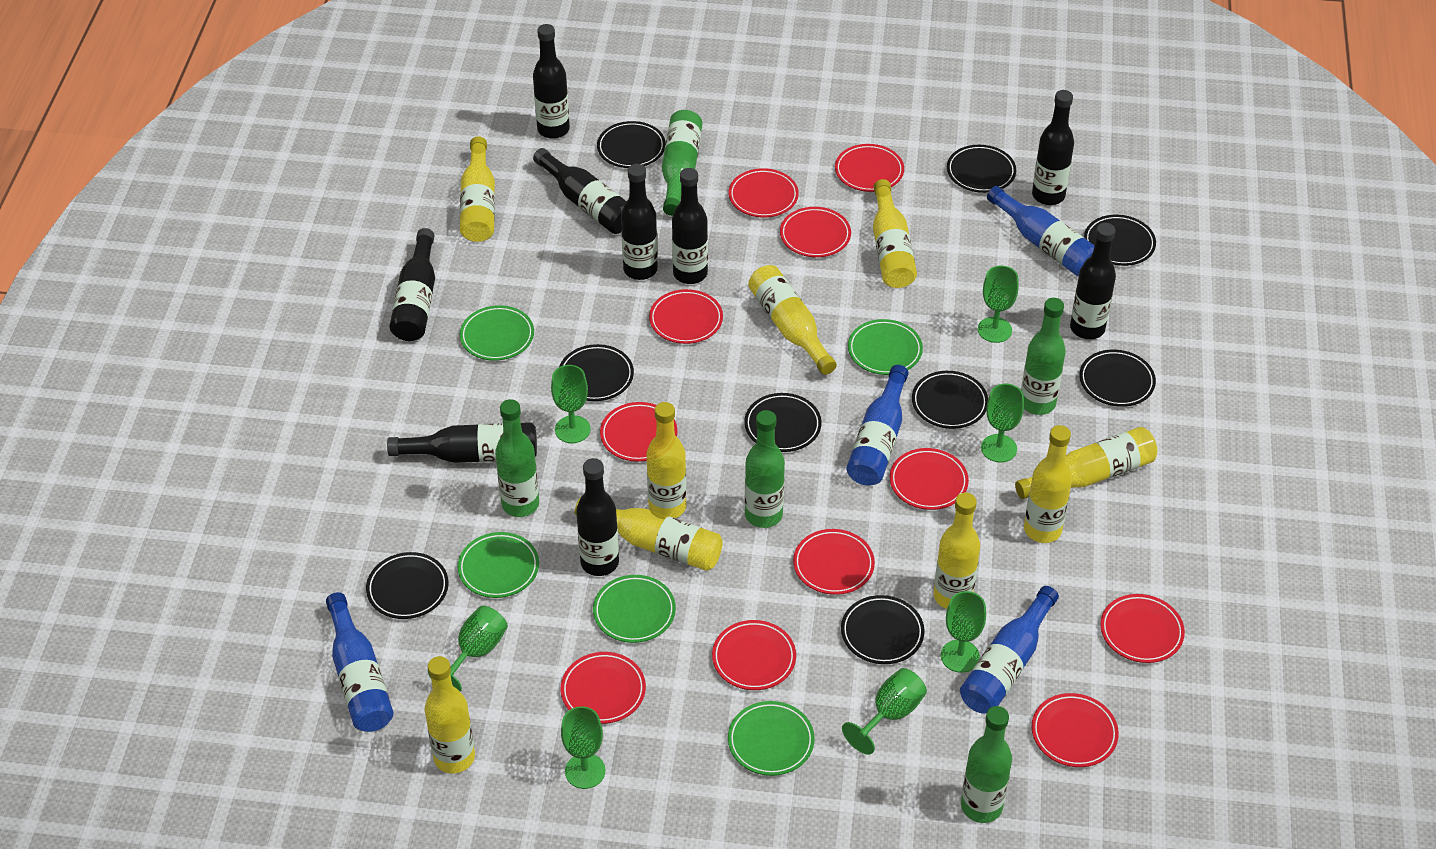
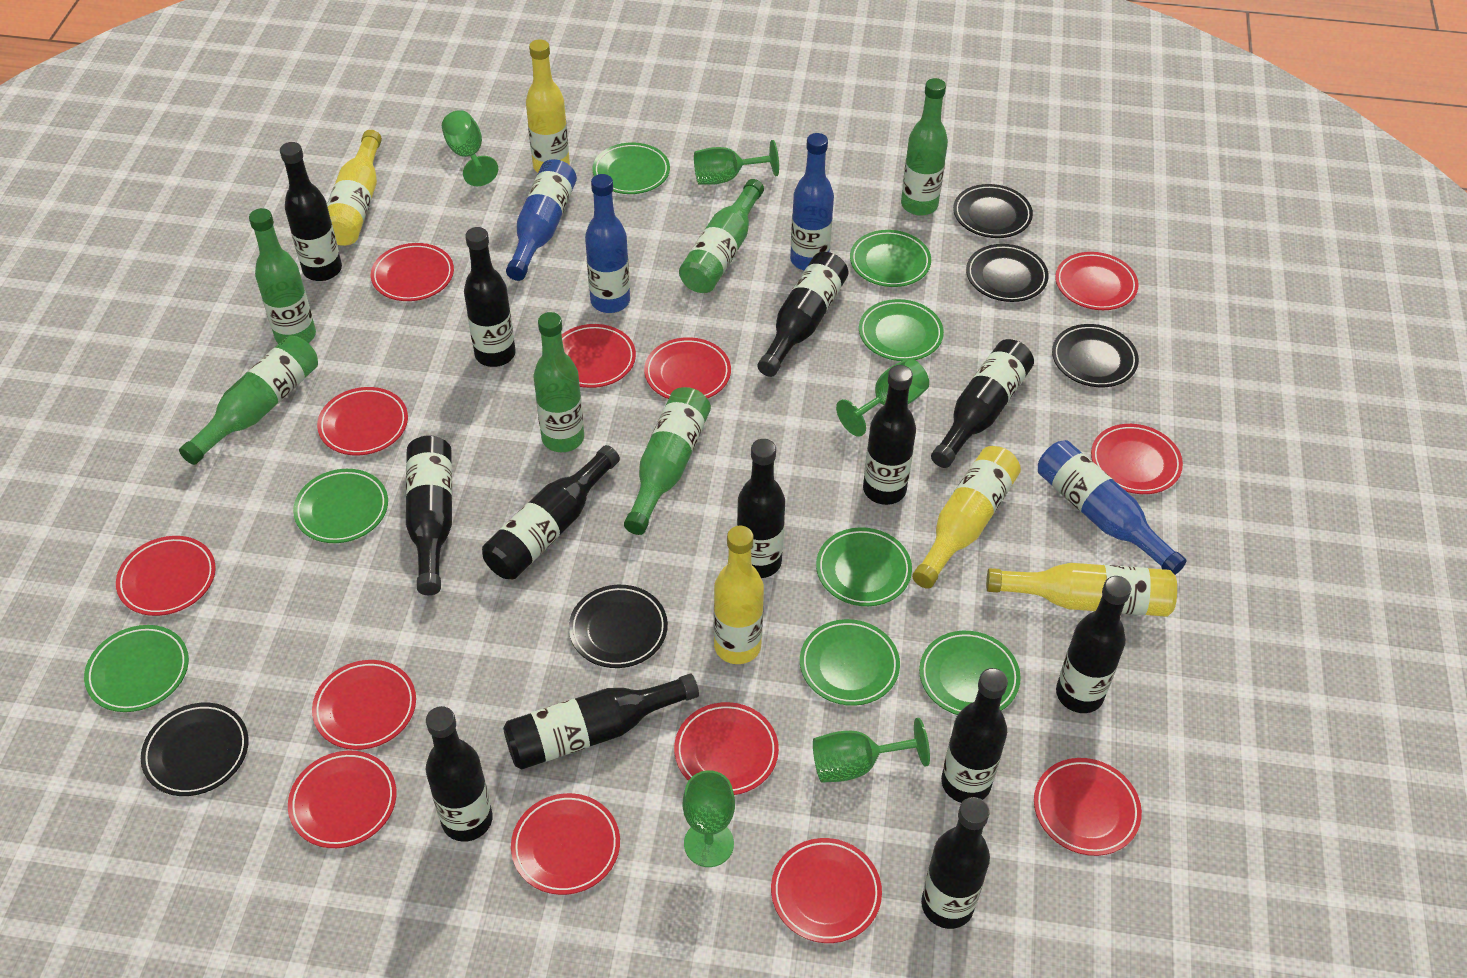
black bottle: 9 -> 13
black plate: 9 -> 5
green bottle: 5 -> 6
green goblet: 7 -> 5
green plate: 5 -> 8
red plate: 11 -> 13
yellow bottle: 9 -> 5

